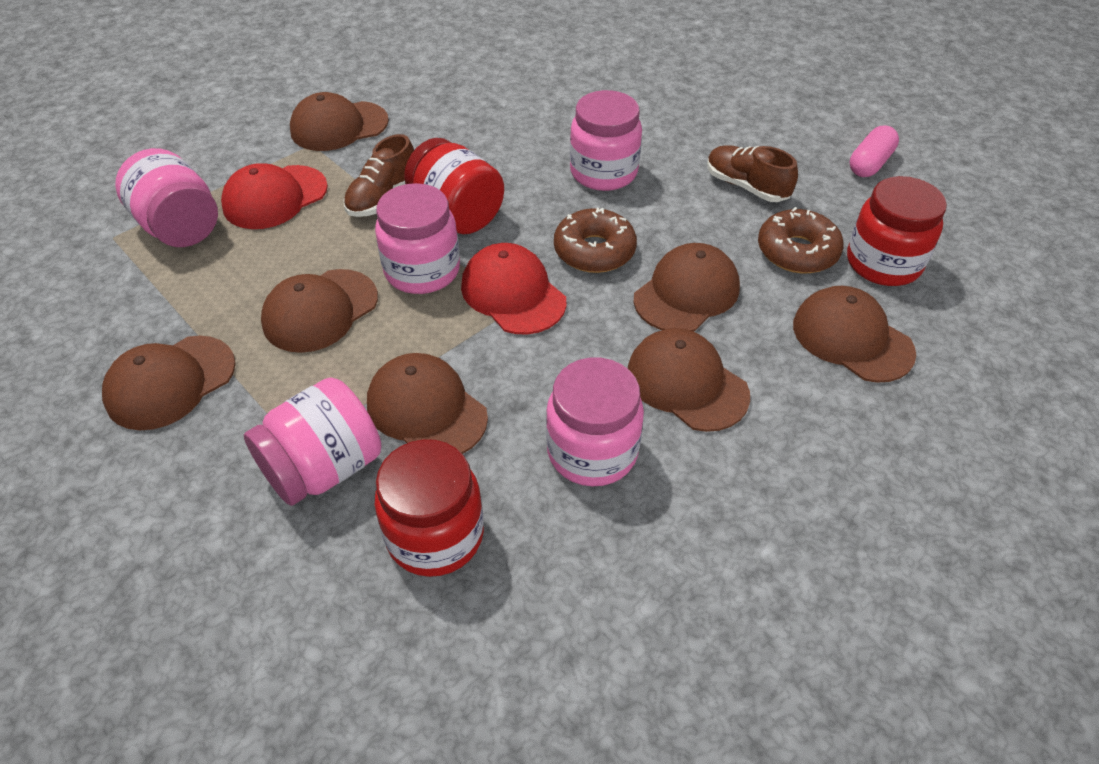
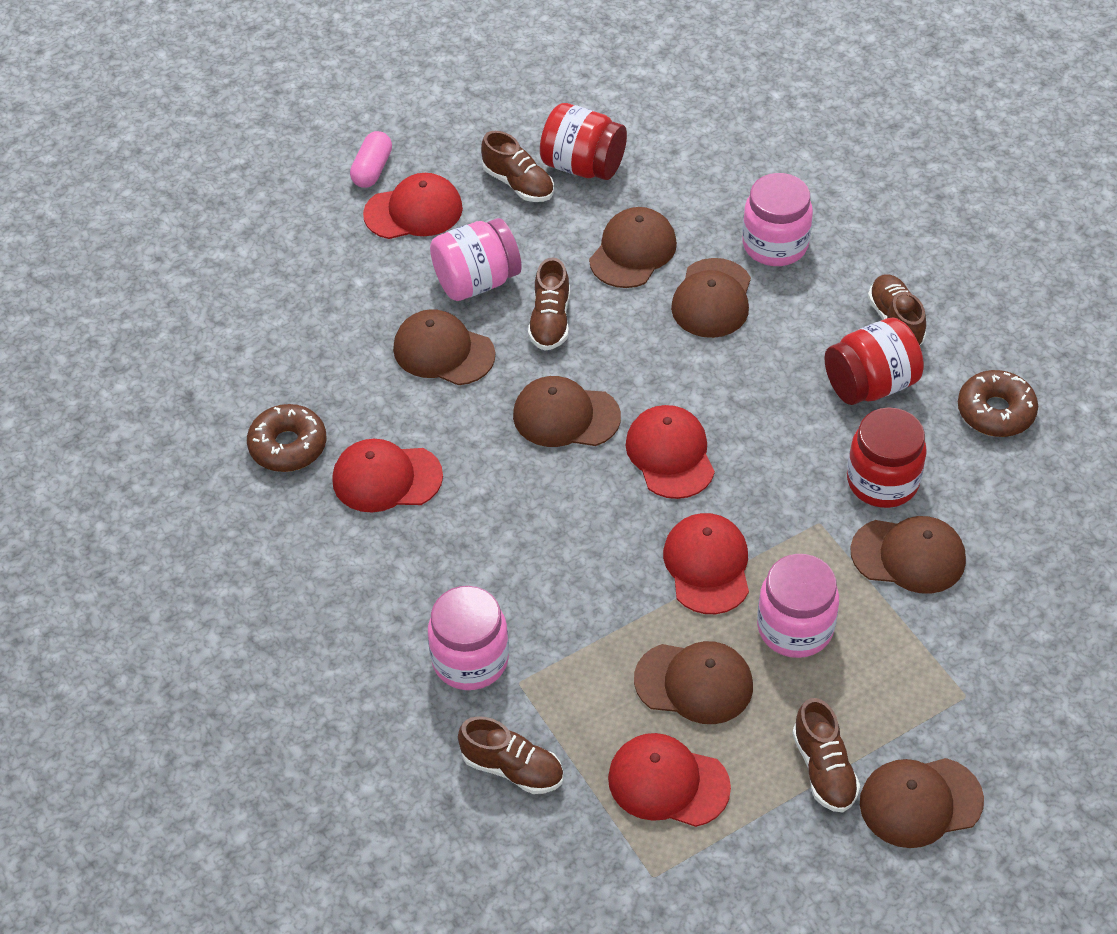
brown shoe: 2 -> 5
pink jar: 5 -> 4
red cap: 2 -> 5

